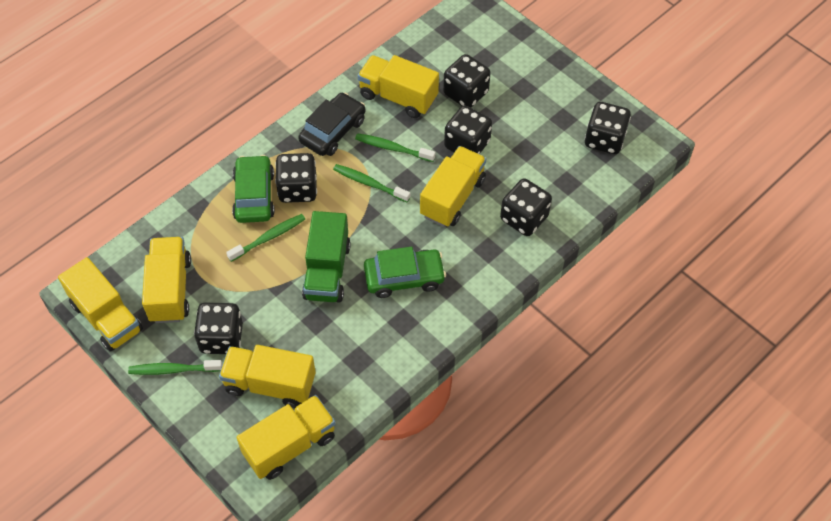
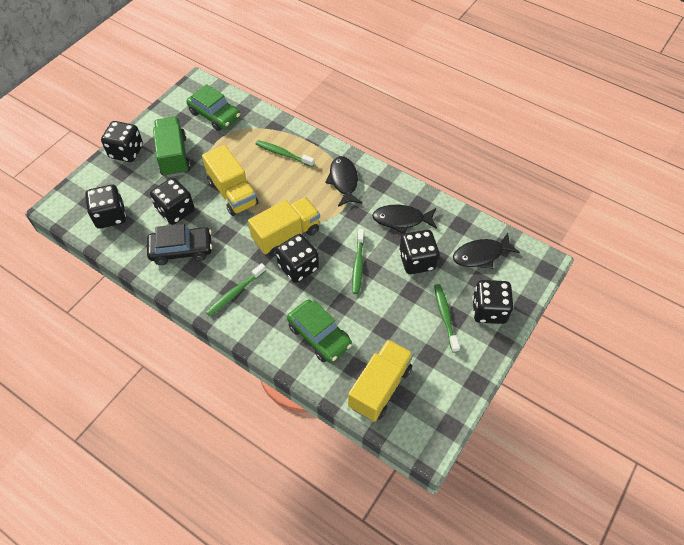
black fish: 0 -> 3
yellow truck: 6 -> 3

